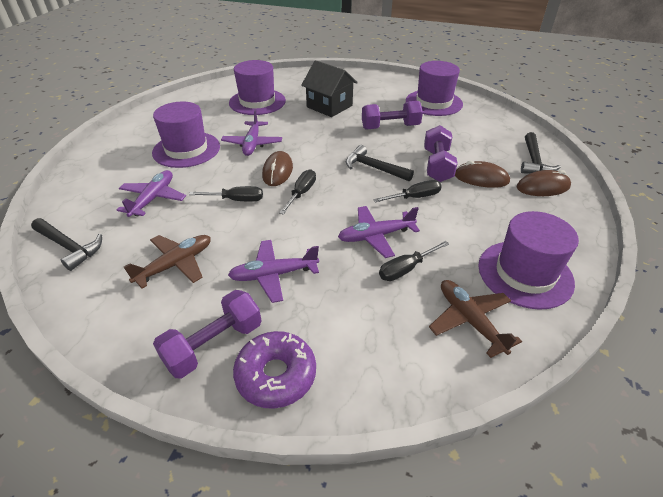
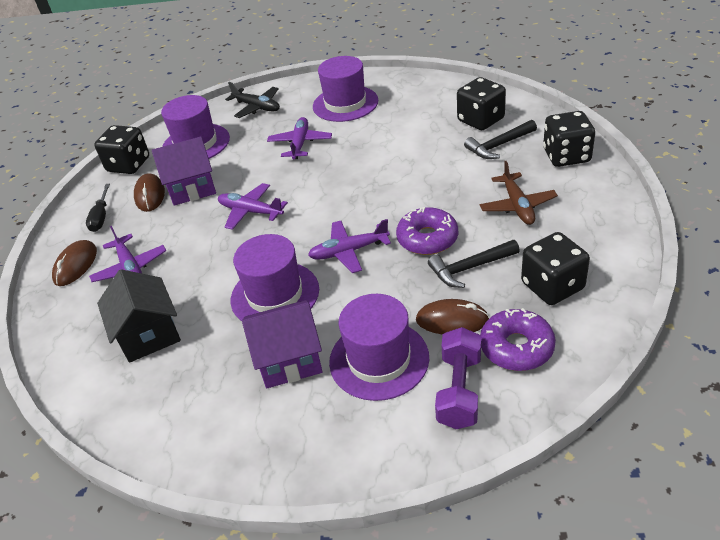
black dice: 0 -> 4
black hammer: 3 -> 2
black plane: 0 -> 1
black screwdriver: 4 -> 1
brown plane: 2 -> 1
purple donut: 1 -> 2
purple dumbbell: 3 -> 1
purple house: 0 -> 2

